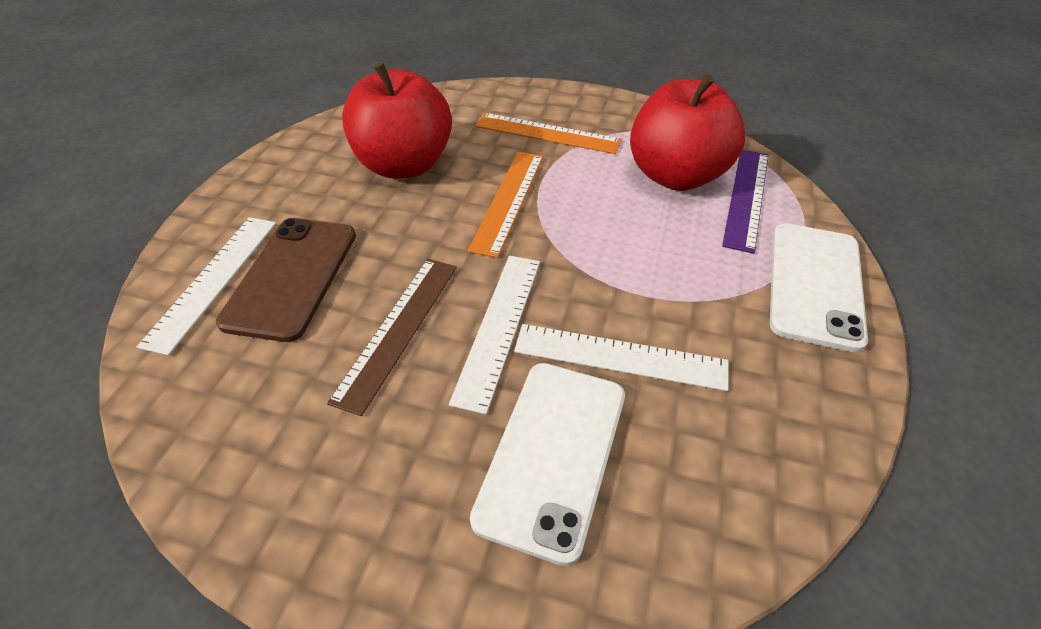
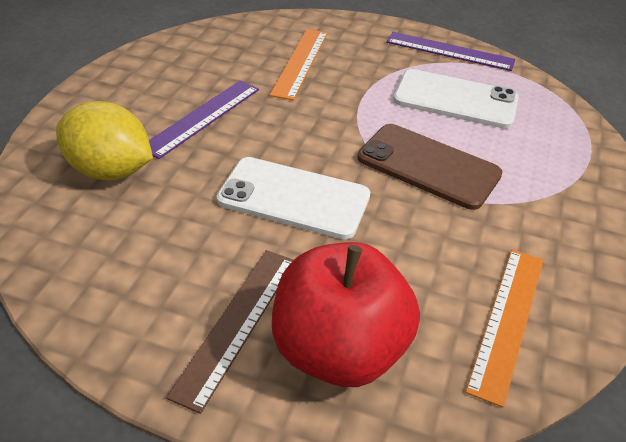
purple ruler: 1 -> 2
red apple: 2 -> 1
white ruler: 3 -> 0
yellow lemon: 0 -> 1

